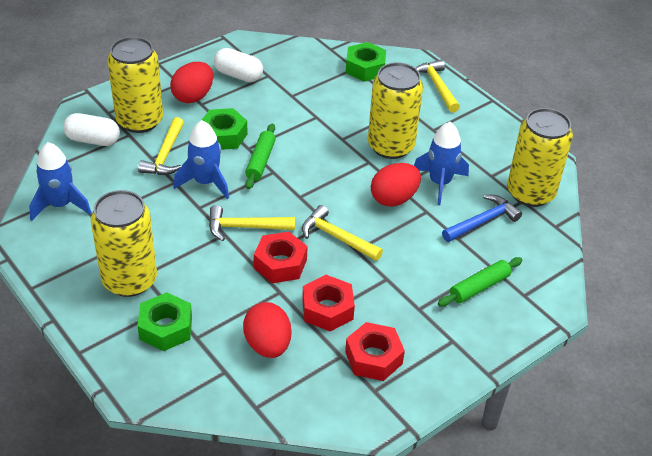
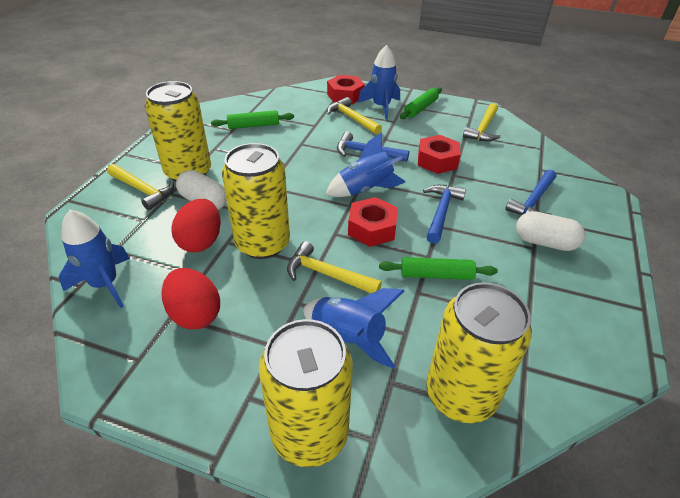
blue hammer: 1 -> 3
blue rocket: 3 -> 4
green nut: 3 -> 0
green rolling pin: 2 -> 3
red egg: 3 -> 2

